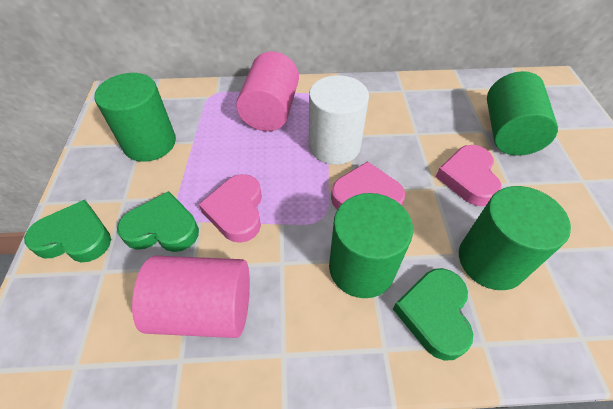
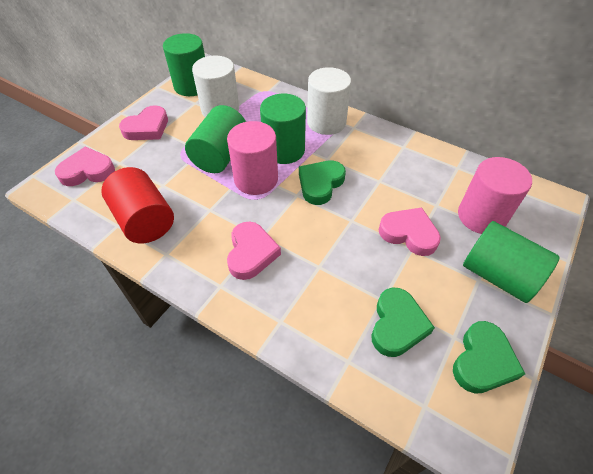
pink heart: 3 -> 4
red cylinder: 0 -> 1
white cylinder: 1 -> 2

